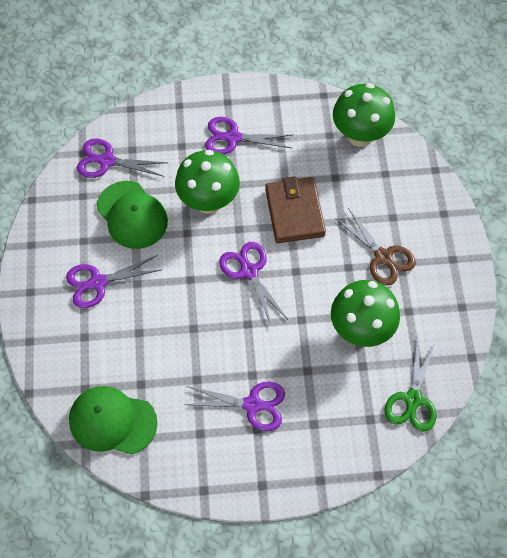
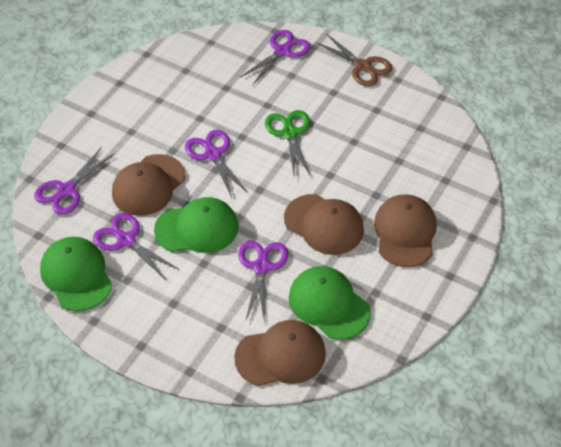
brown cap: 0 -> 4
brown wallet: 1 -> 0
green cap: 2 -> 3
green mushroom: 3 -> 0

